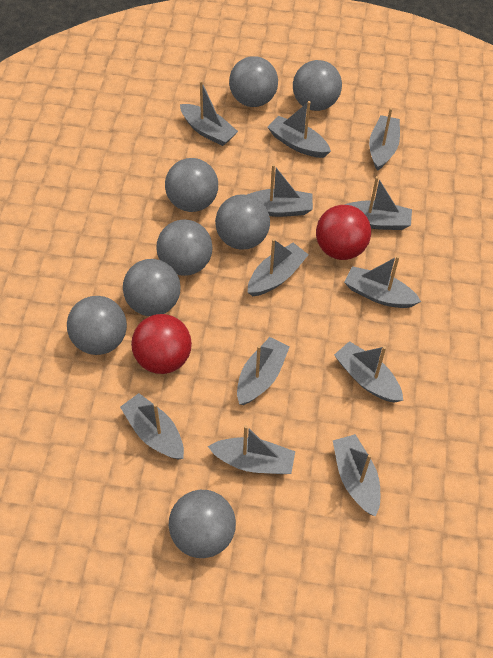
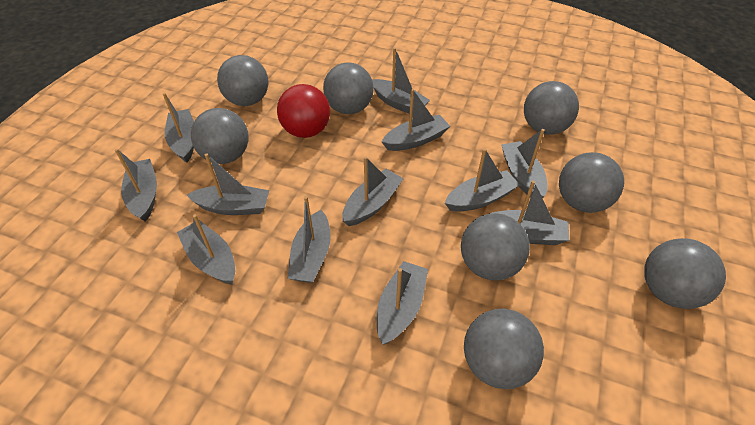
red ball: 2 -> 1

